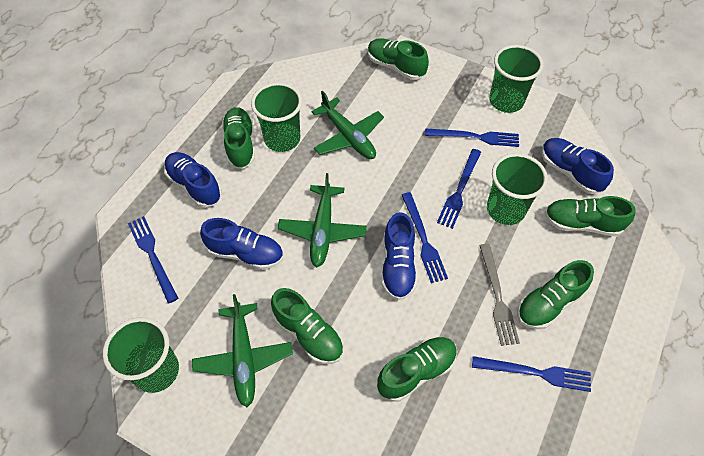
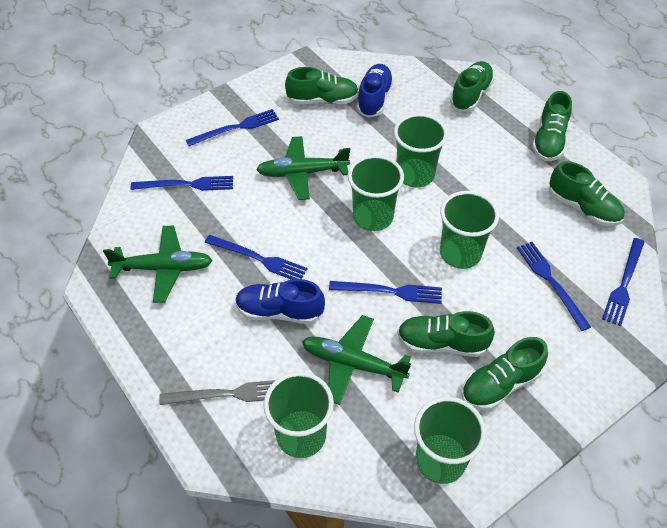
blue fork: 5 -> 6
blue shoe: 4 -> 2
green cup: 4 -> 5

